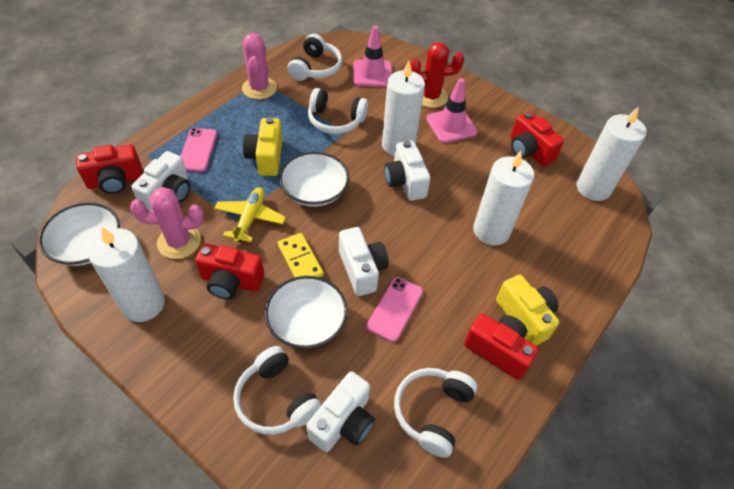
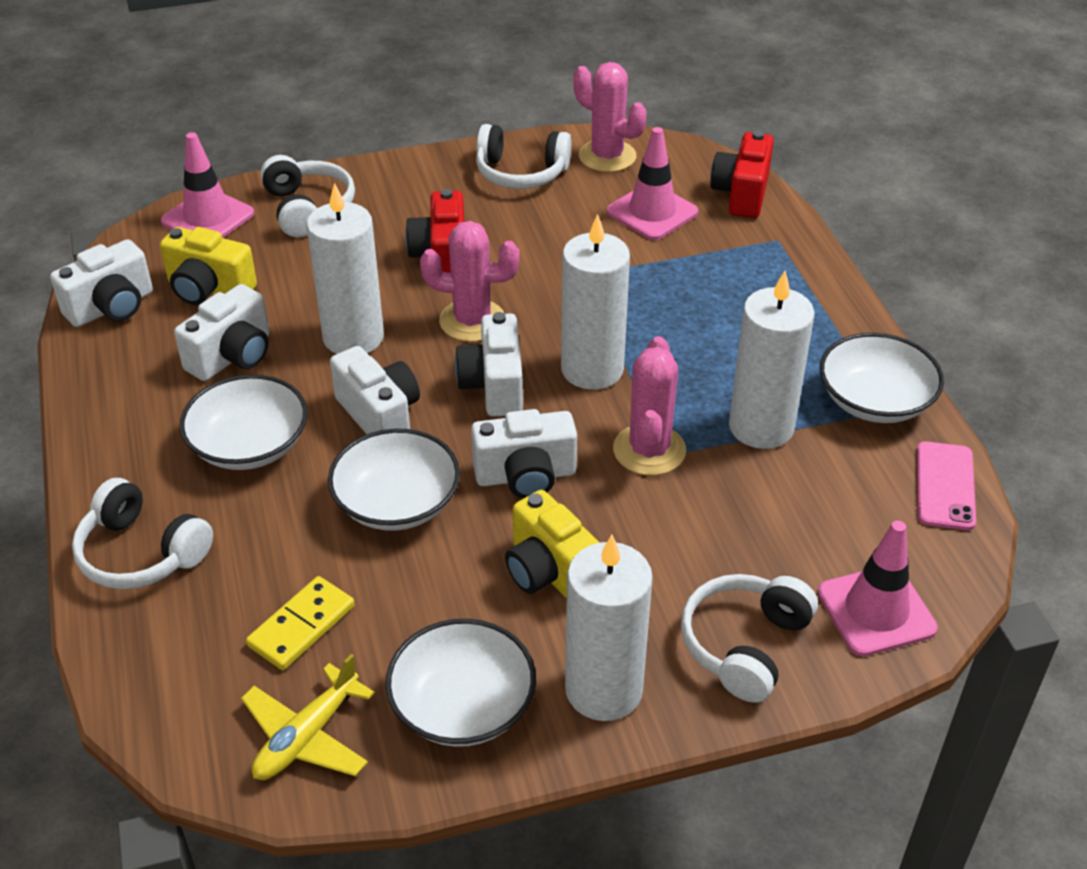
pink cactus: 2 -> 3
pink phone: 2 -> 1
pink traffic cone: 2 -> 3
red cactus: 1 -> 0
red camera: 4 -> 2
white bowl: 3 -> 4
white camera: 4 -> 5

